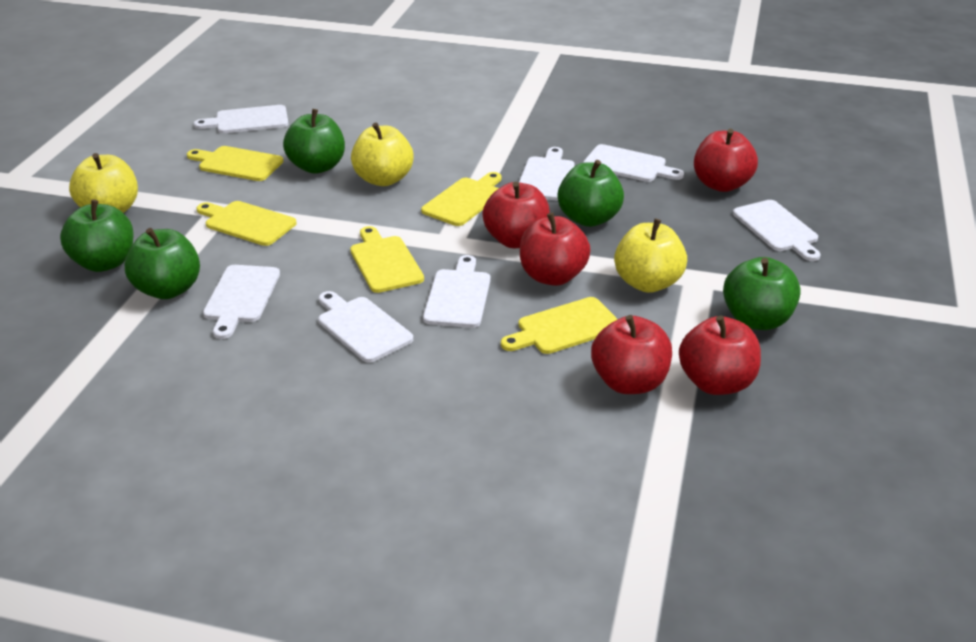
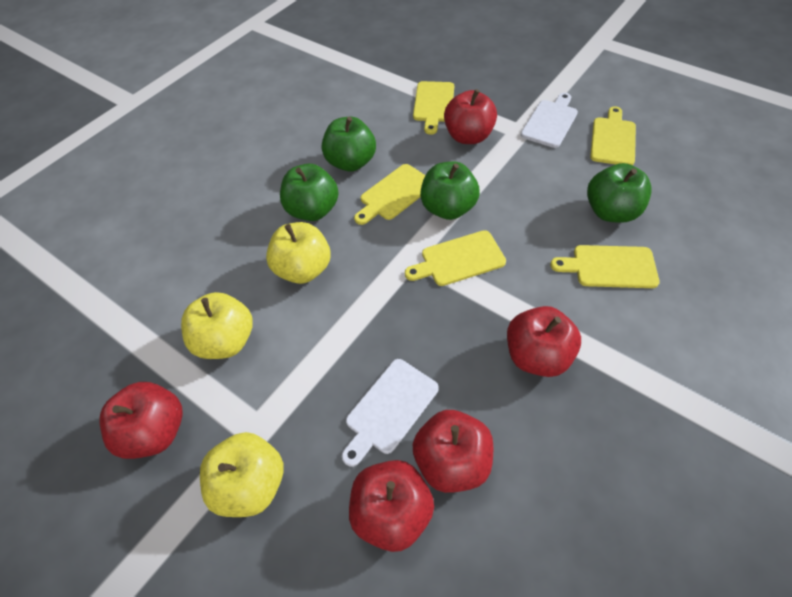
green apple: 5 -> 4
white cutting board: 7 -> 2

